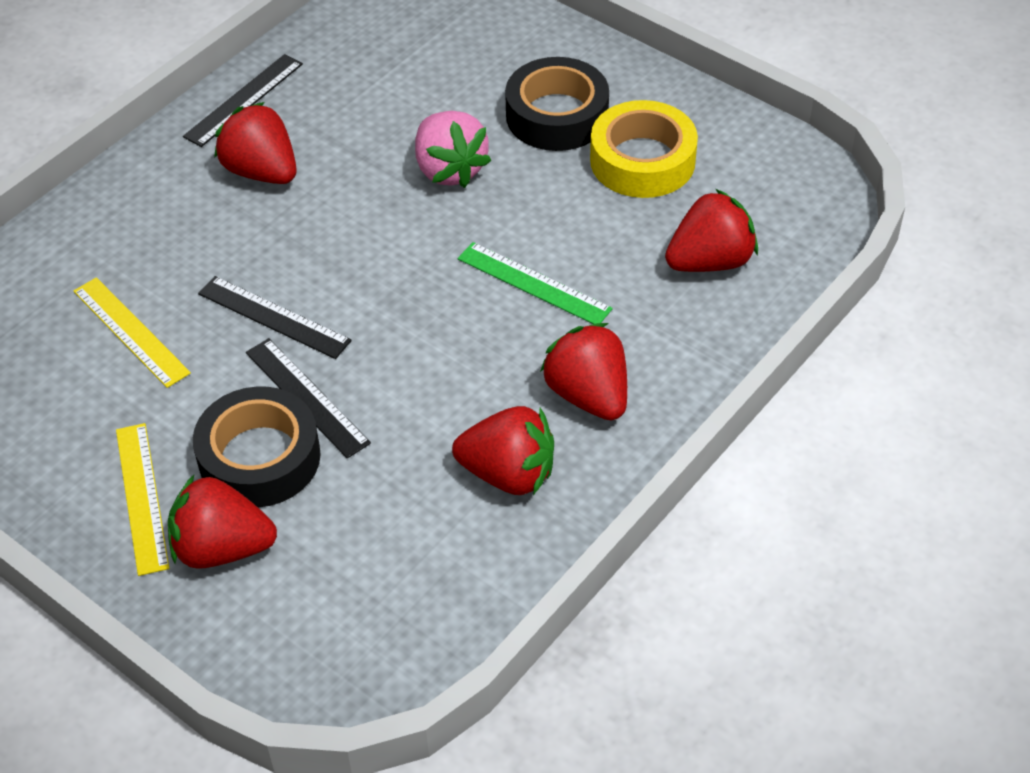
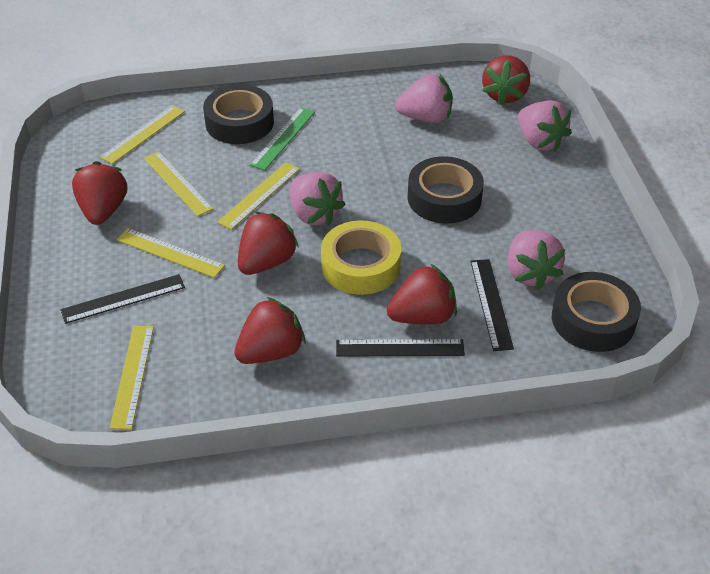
black tape: 2 -> 3
pink strawberry: 1 -> 4
yellow ruler: 2 -> 5

